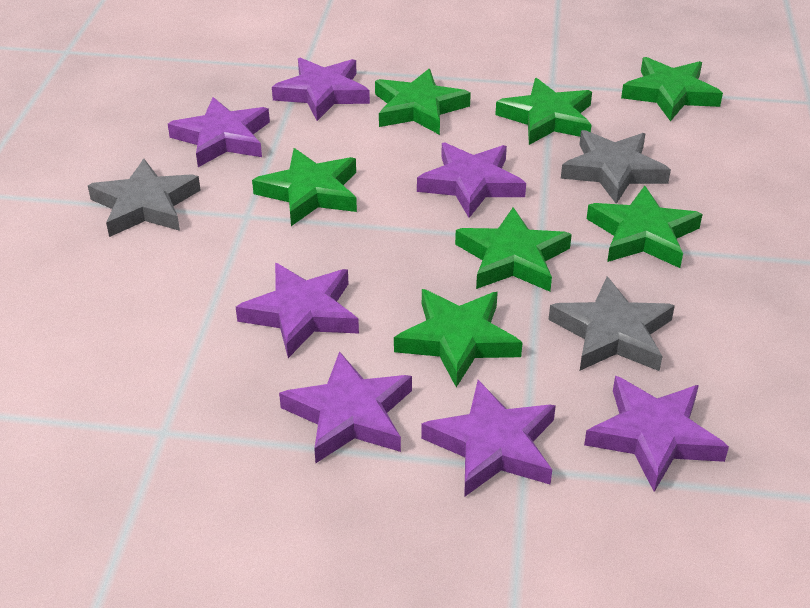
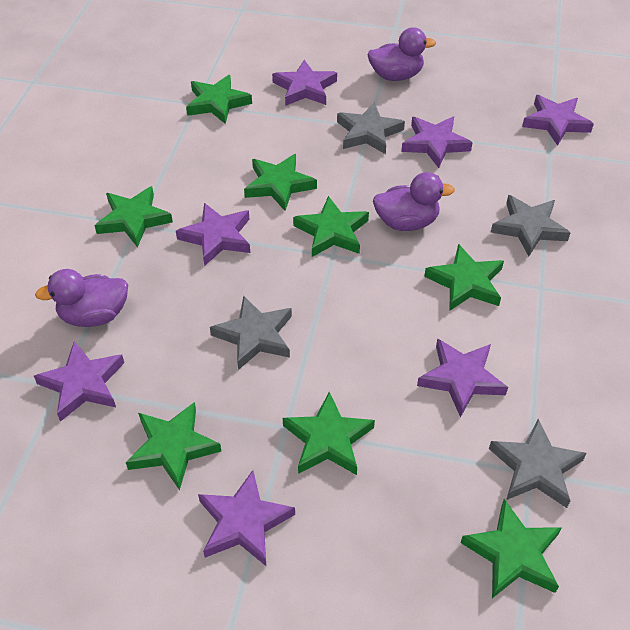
green star: 7 -> 8
grey star: 3 -> 4
purple duck: 0 -> 3

